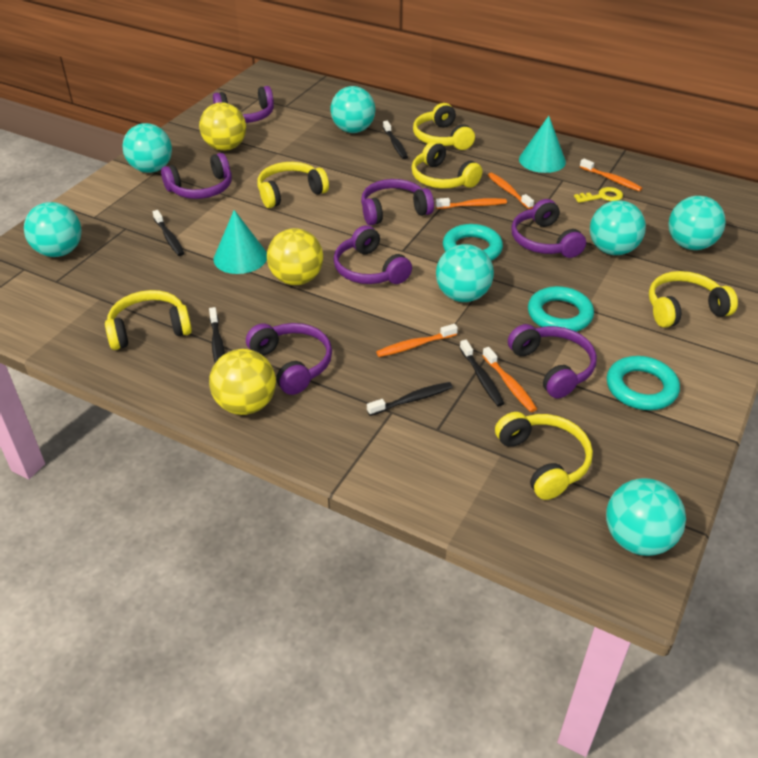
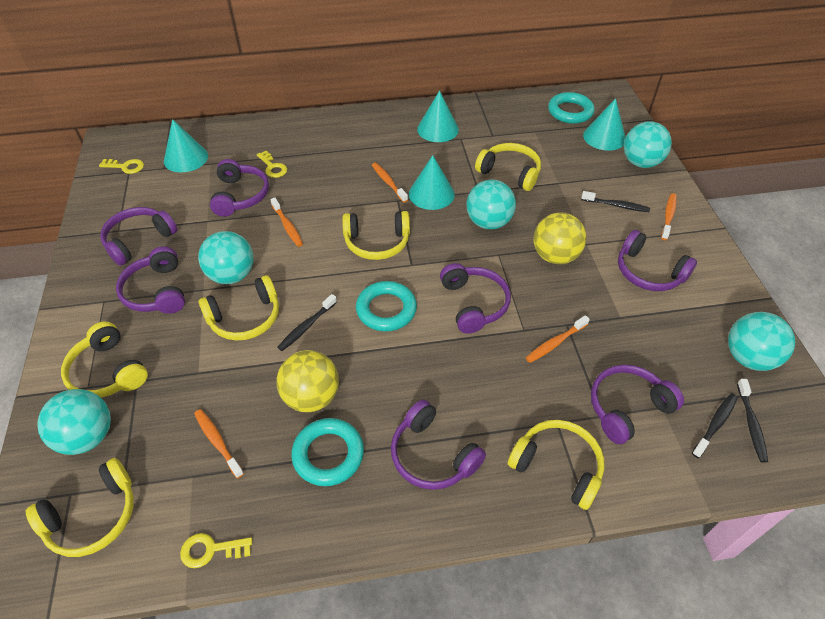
black toothbrush: 5 -> 4
turquoise ball: 7 -> 5
turquoise cone: 2 -> 4
yellow ball: 3 -> 2
yellow key: 1 -> 3

